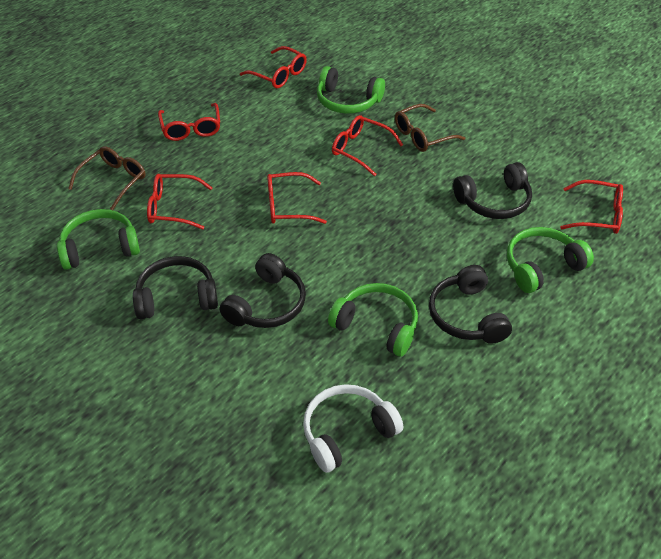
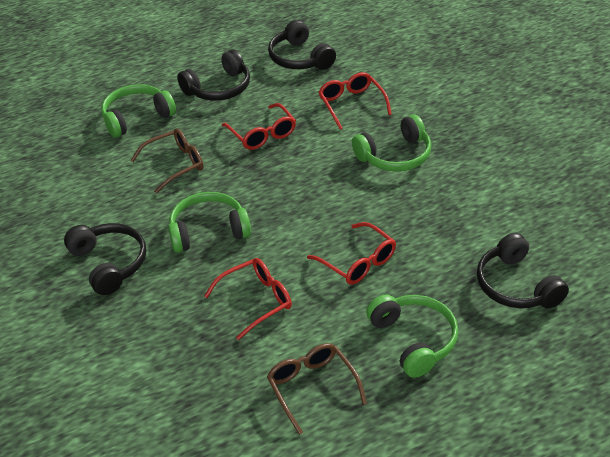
red glasses: 6 -> 4
white headphones: 1 -> 0

